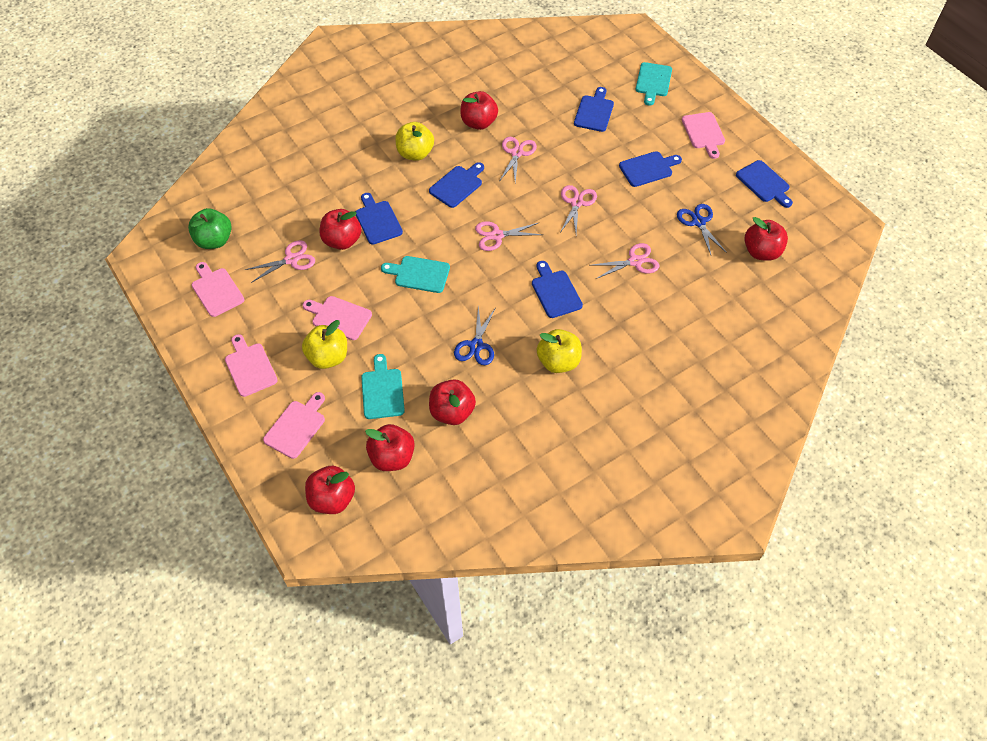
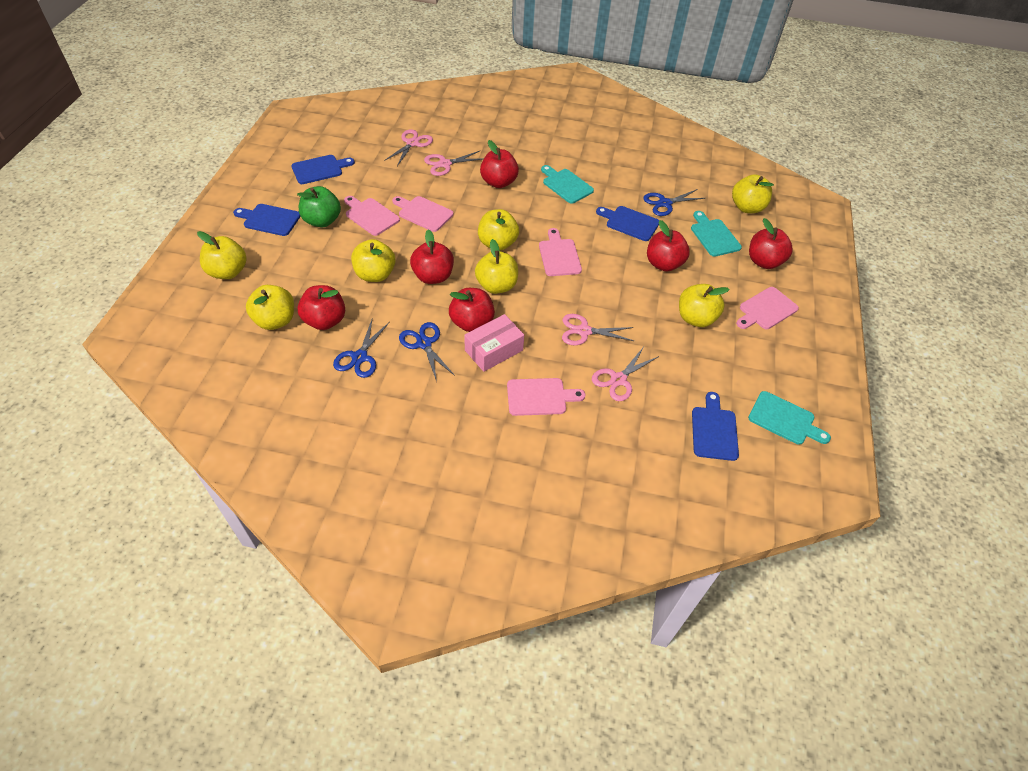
blue cutting board: 6 -> 4
blue scissors: 2 -> 3
pink box: 0 -> 1
pink scissors: 5 -> 4
yellow apple: 3 -> 7

